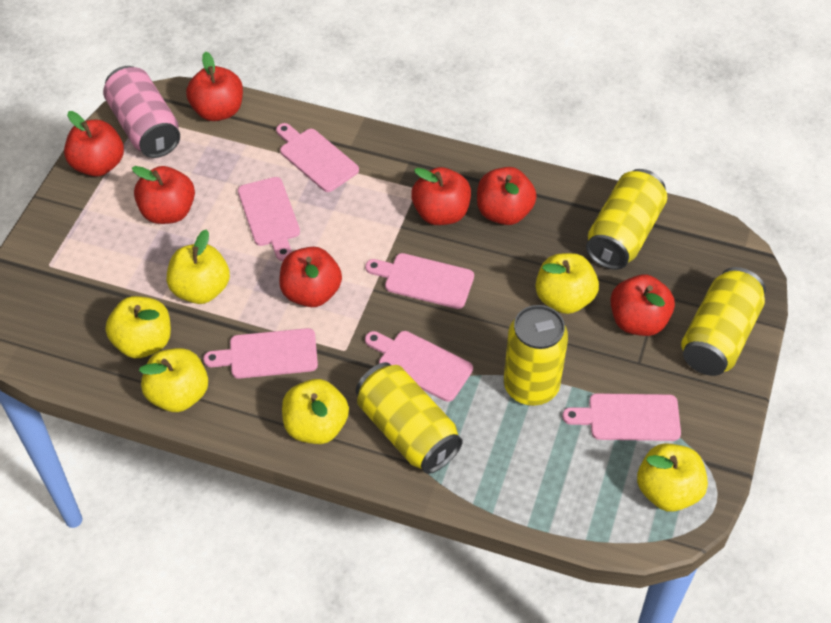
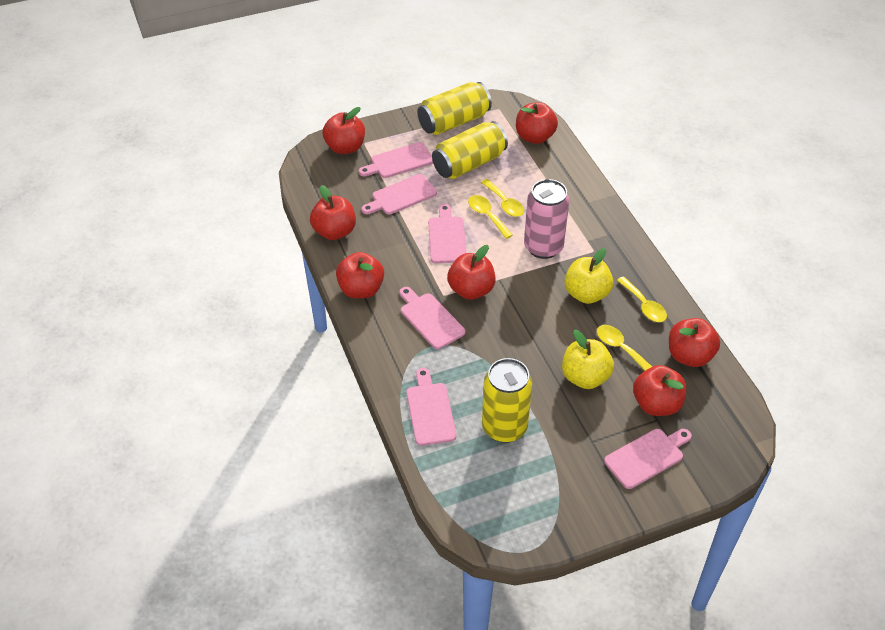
yellow apple: 6 -> 2
yellow can: 4 -> 3
yellow spoon: 0 -> 4

